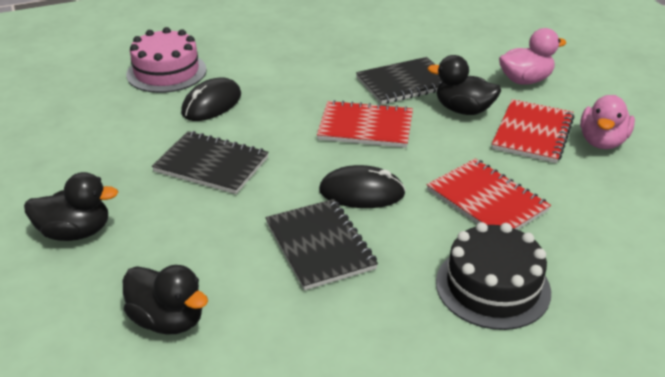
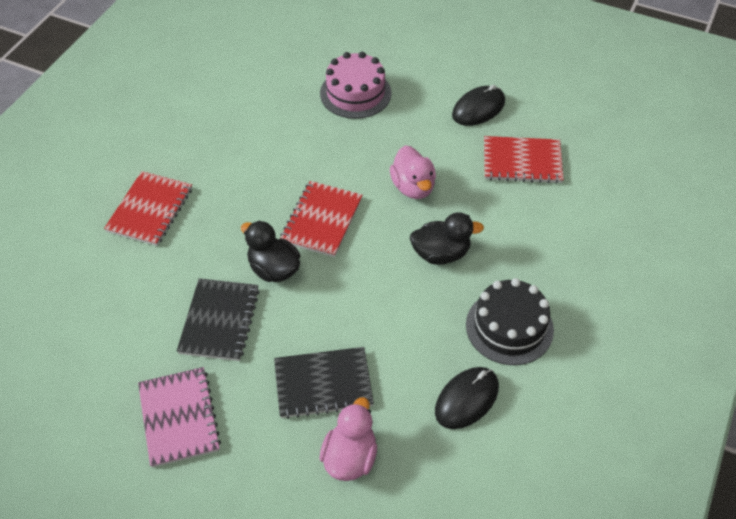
black duck: 3 -> 2
black notebook: 3 -> 2
pink notebook: 0 -> 1

